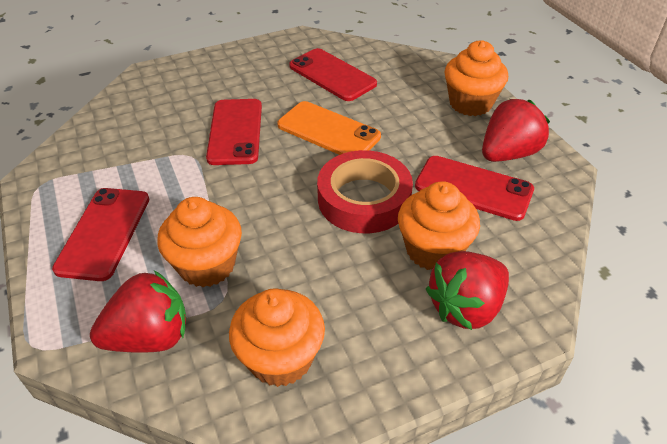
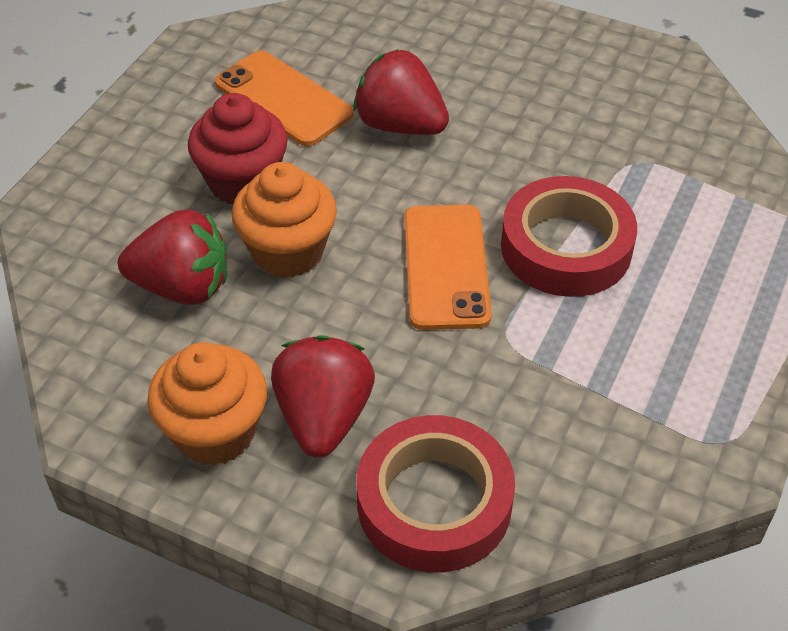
orange cupcake: 4 -> 2
orange phone: 1 -> 2
red cupcake: 0 -> 1
red phone: 4 -> 0
red tape: 1 -> 2

